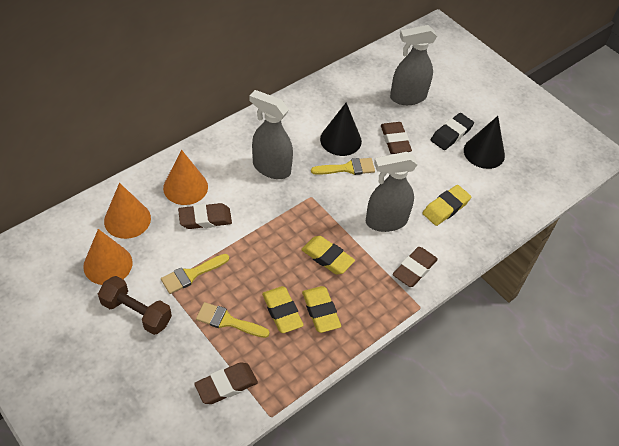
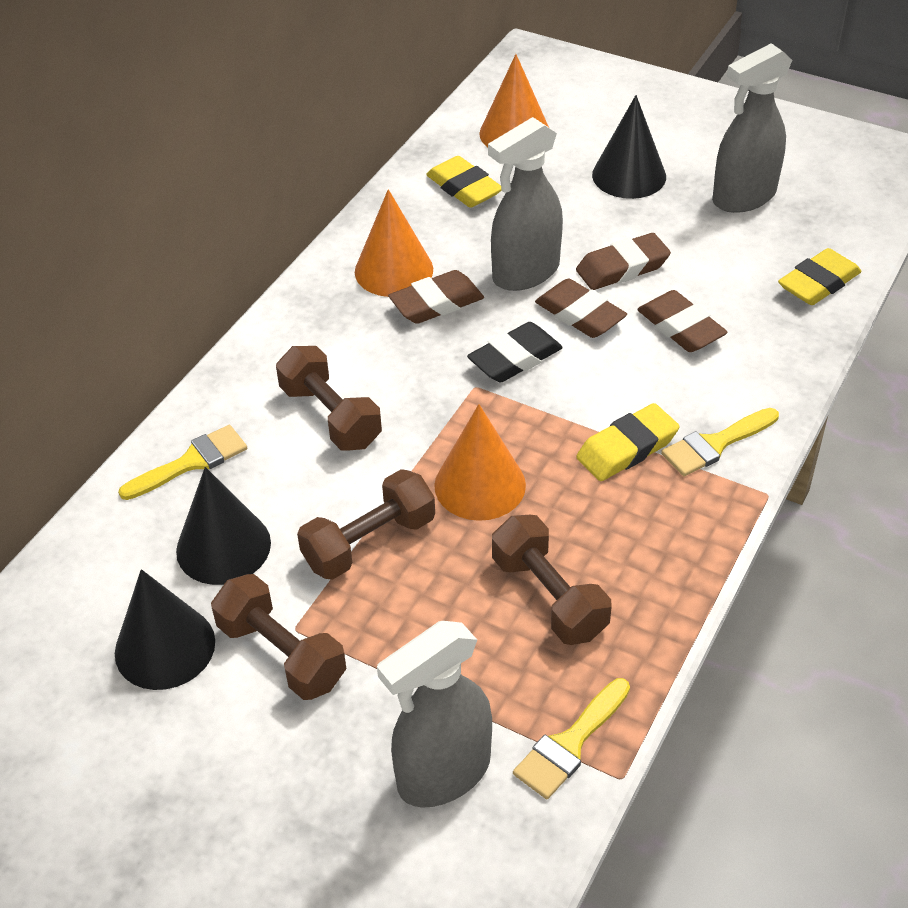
black cone: 2 -> 3
brown dumbbell: 1 -> 4
yellow eraser: 4 -> 3

